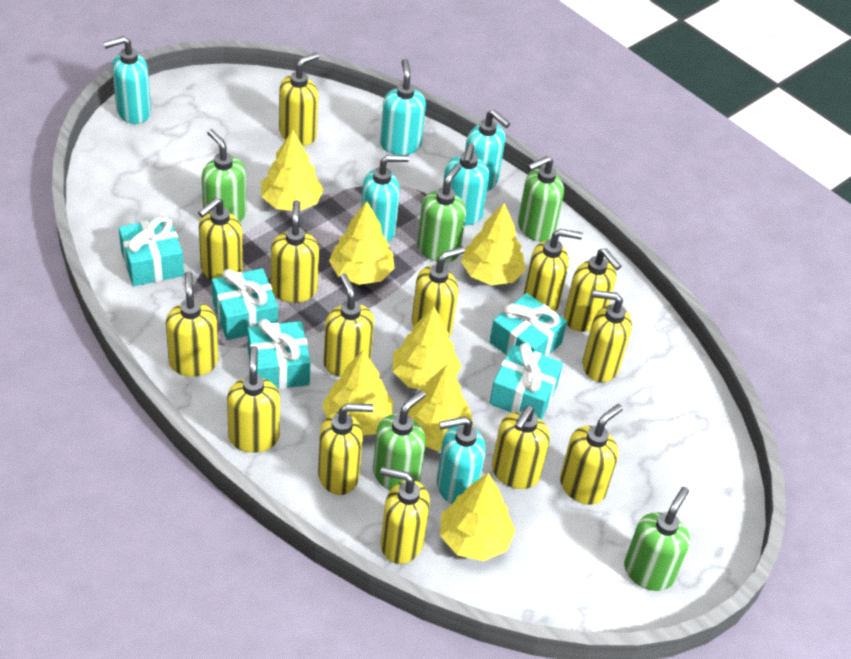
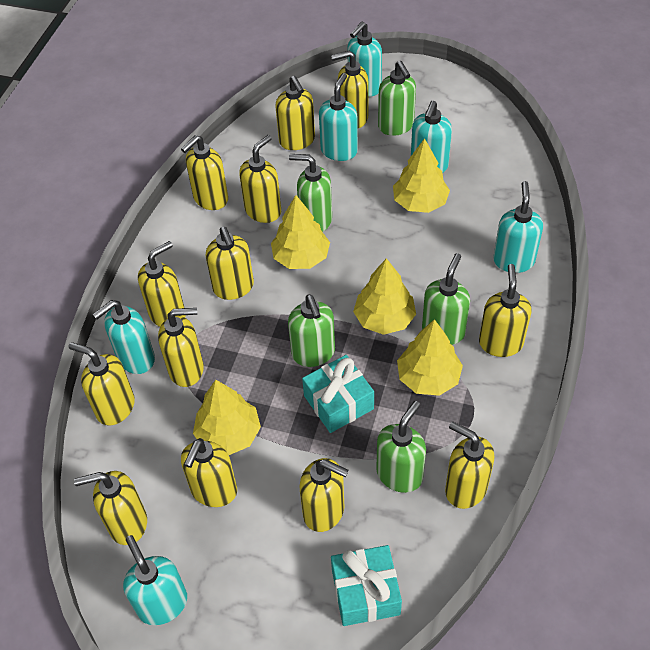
turquoise gift: 5 -> 2
yellow soap dispenser: 14 -> 13
yellow tree: 7 -> 5

